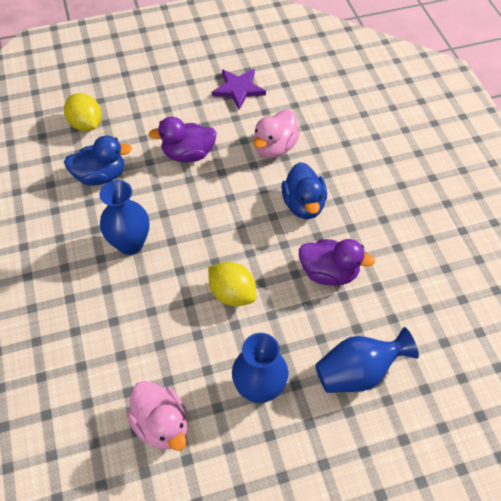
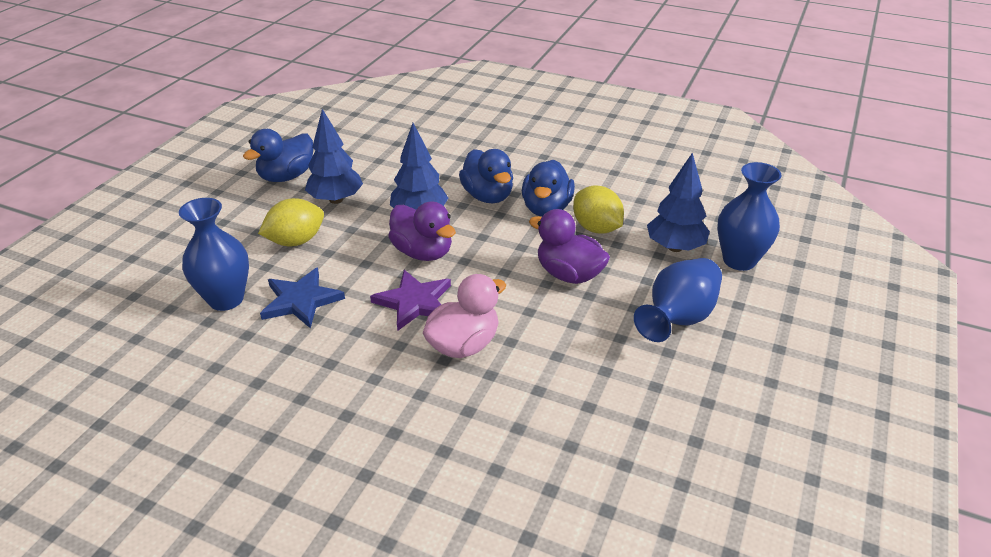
blue duck: 2 -> 3
blue star: 0 -> 1
blue tree: 0 -> 3
pink duck: 2 -> 1

